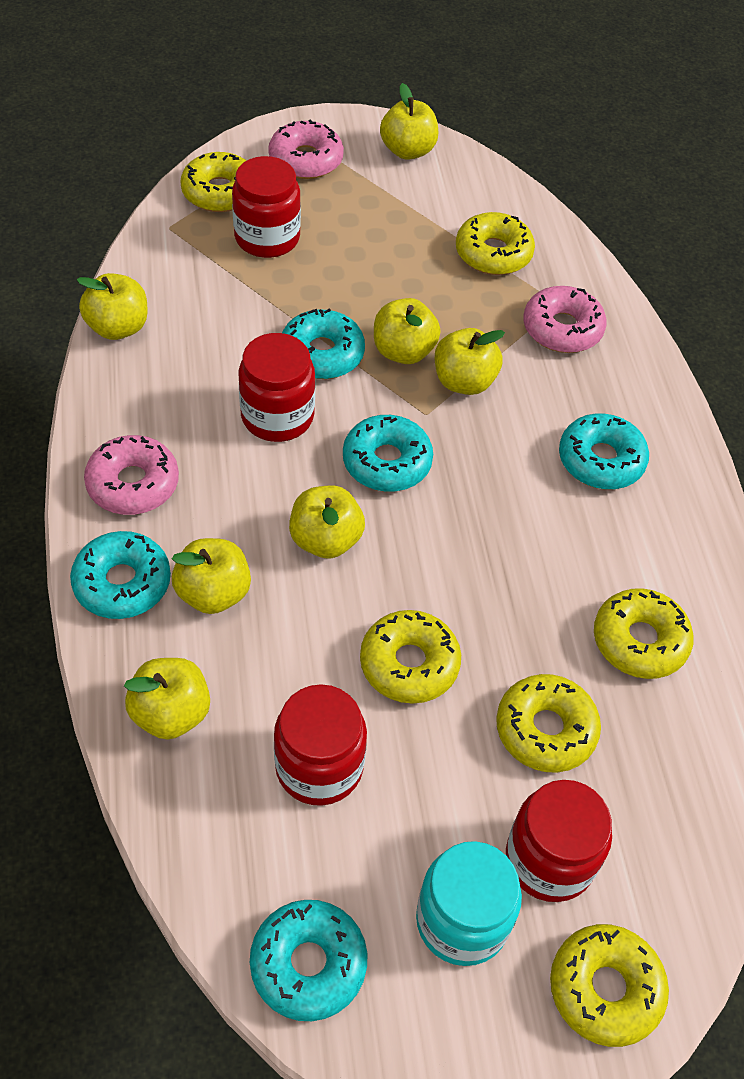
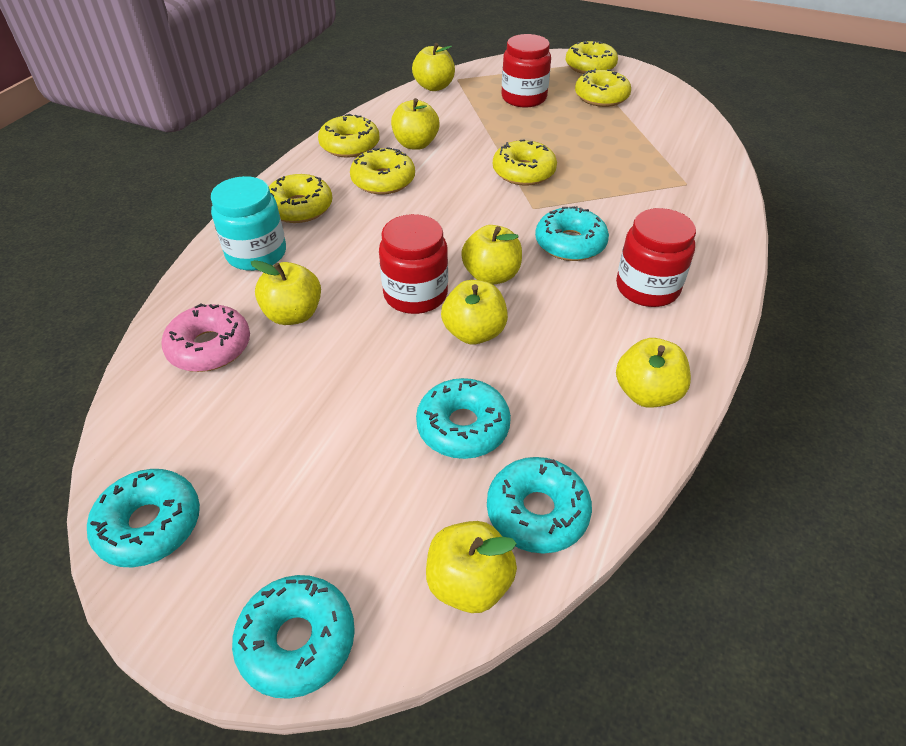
pink donut: 3 -> 1
red jar: 4 -> 3

